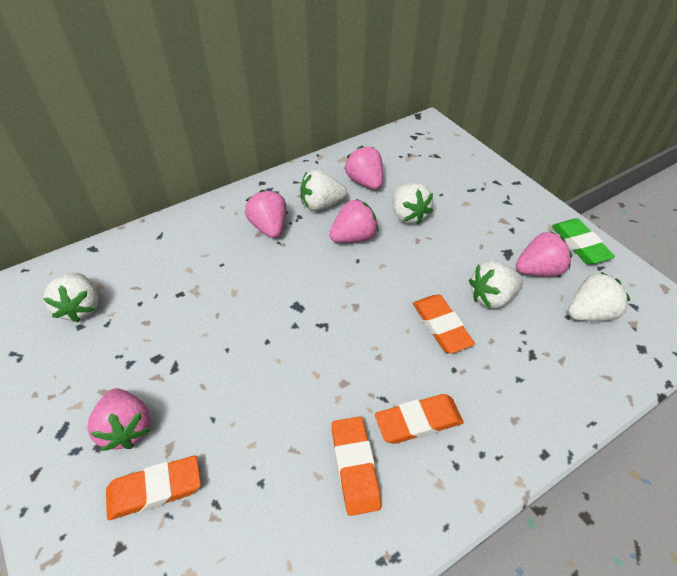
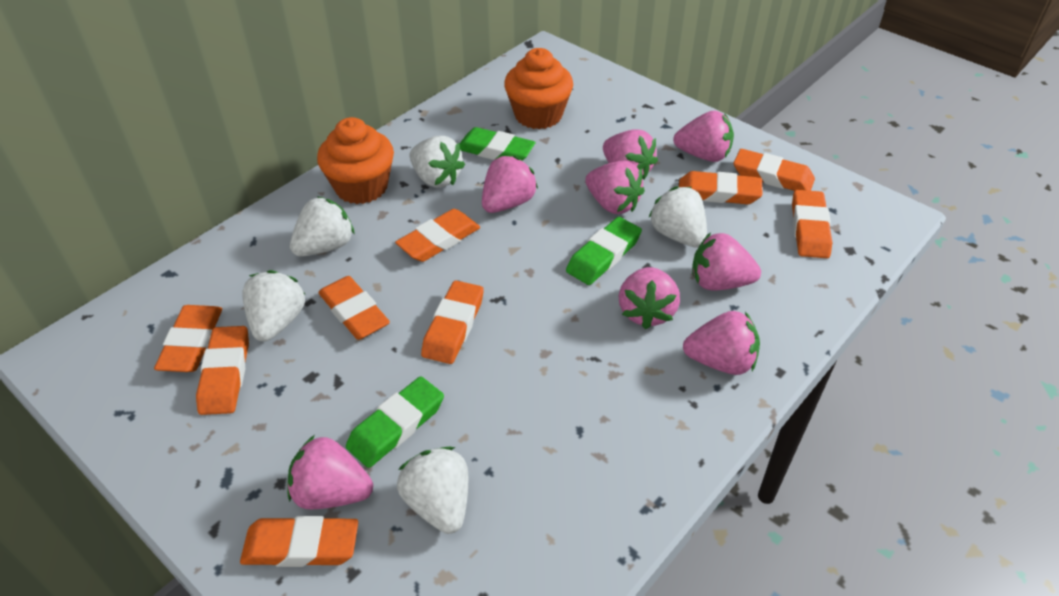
green eraser: 1 -> 3
orange cupcake: 0 -> 2
orange eraser: 4 -> 9
pink strawberry: 5 -> 8

